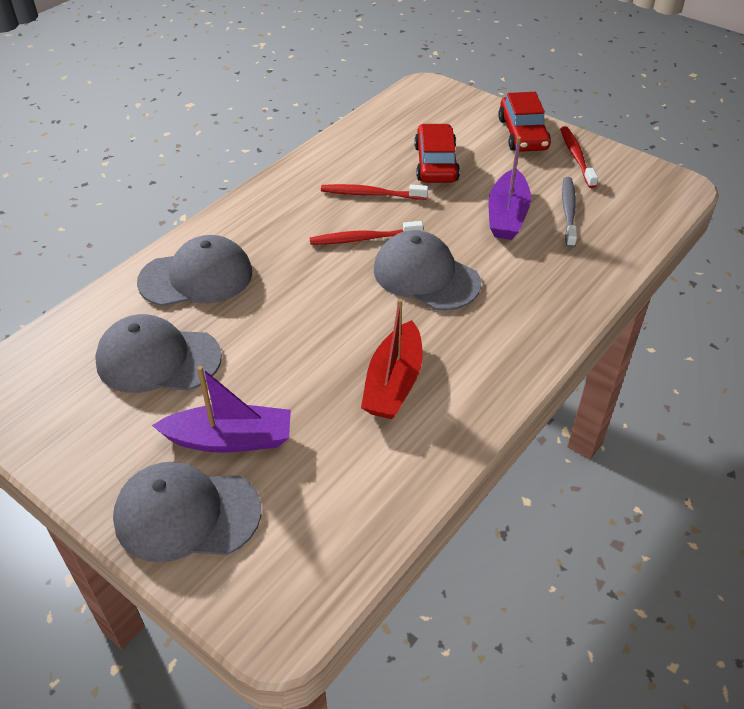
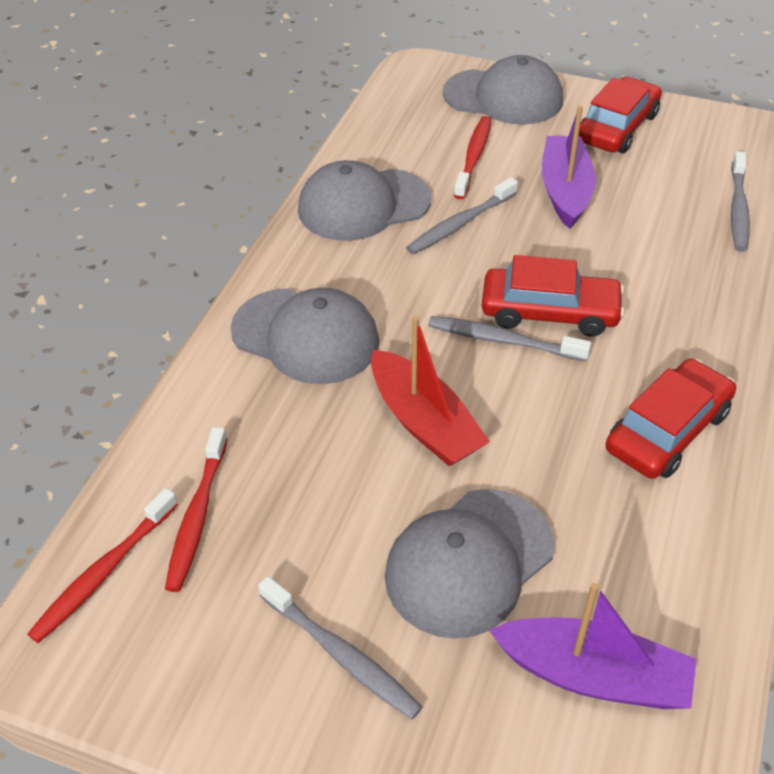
grey toothbrush: 1 -> 4
red car: 2 -> 3

